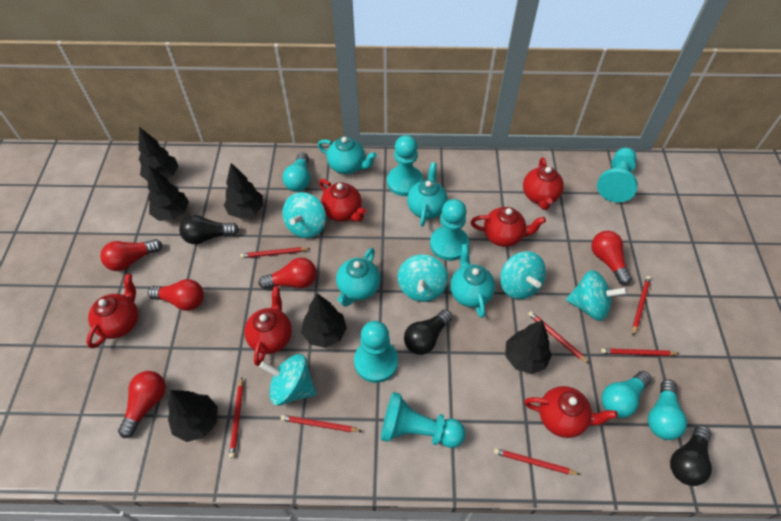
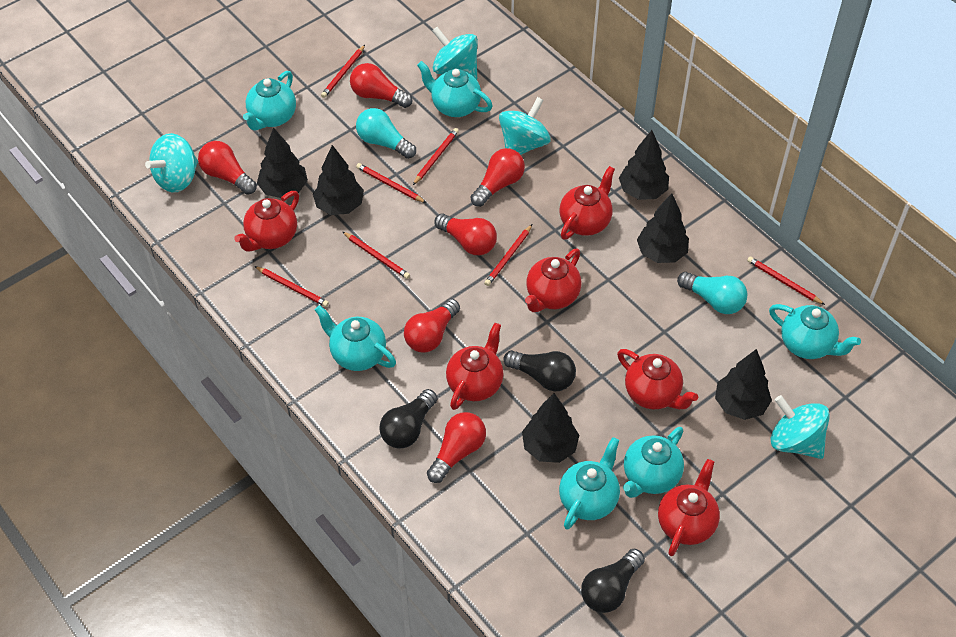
red light bulb: 5 -> 6
turquoise light bulb: 3 -> 2
turquoise pawn: 5 -> 0
turquoise spinning top: 5 -> 4
turquoise teapot: 4 -> 6

